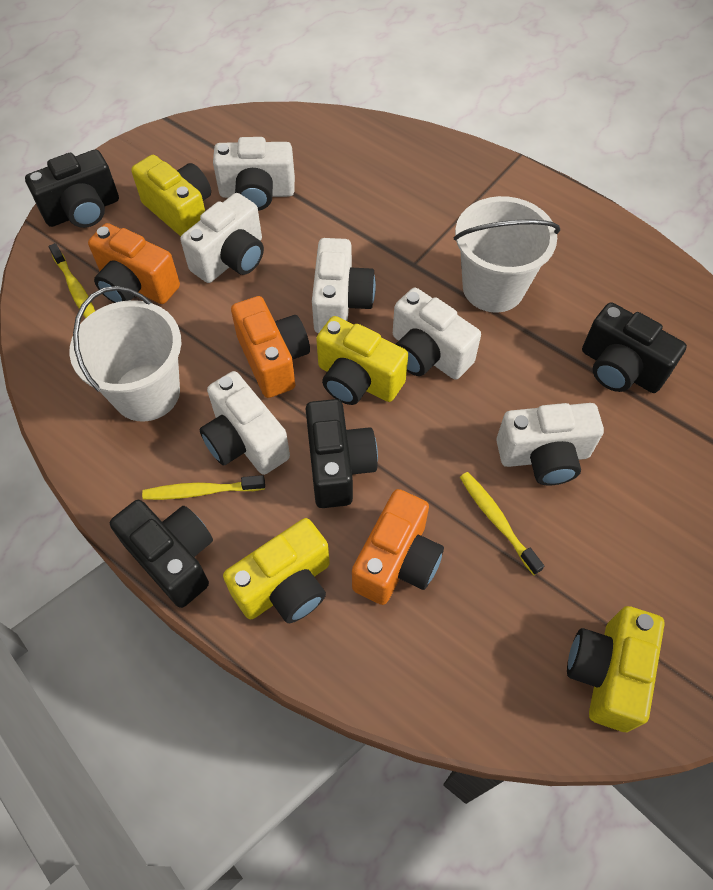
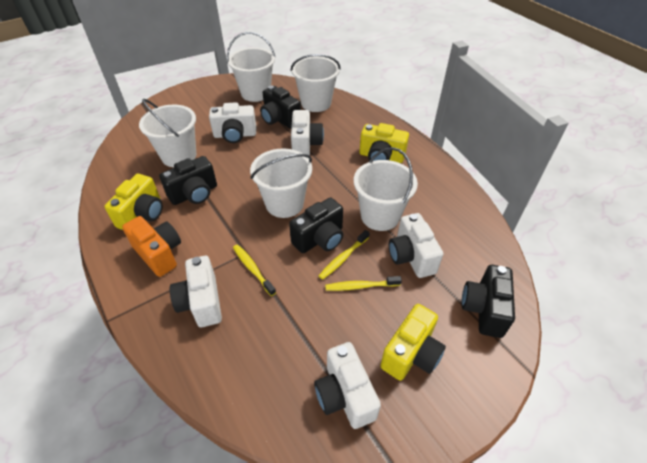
orange camera: 3 -> 1
white bucket: 2 -> 5
white camera: 6 -> 5
yellow camera: 4 -> 3

